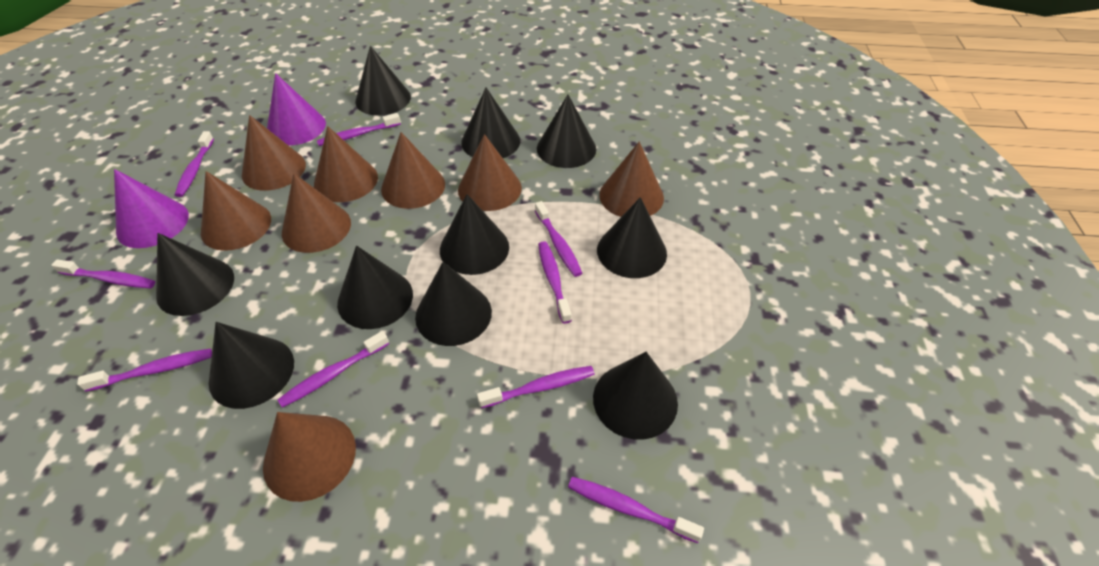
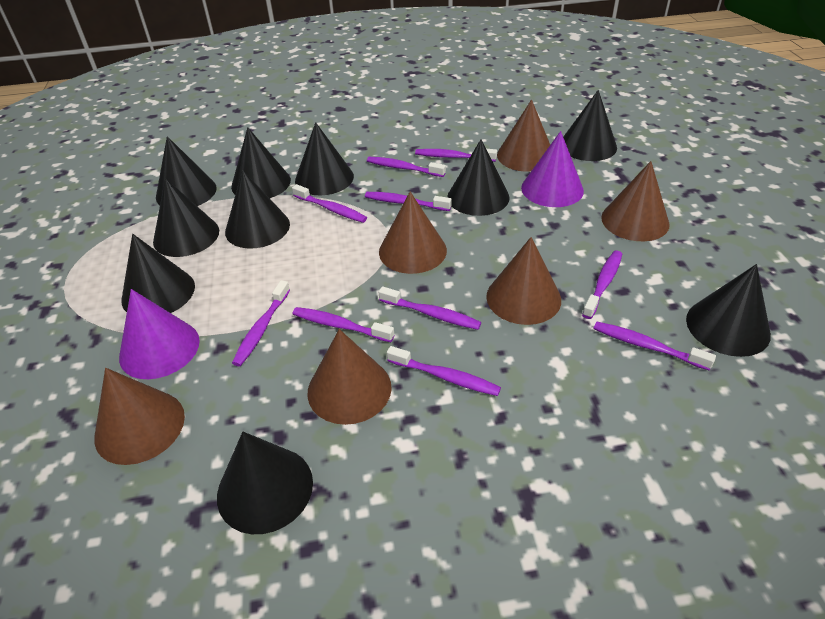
brown cone: 8 -> 6
purple toothbrush: 9 -> 10

